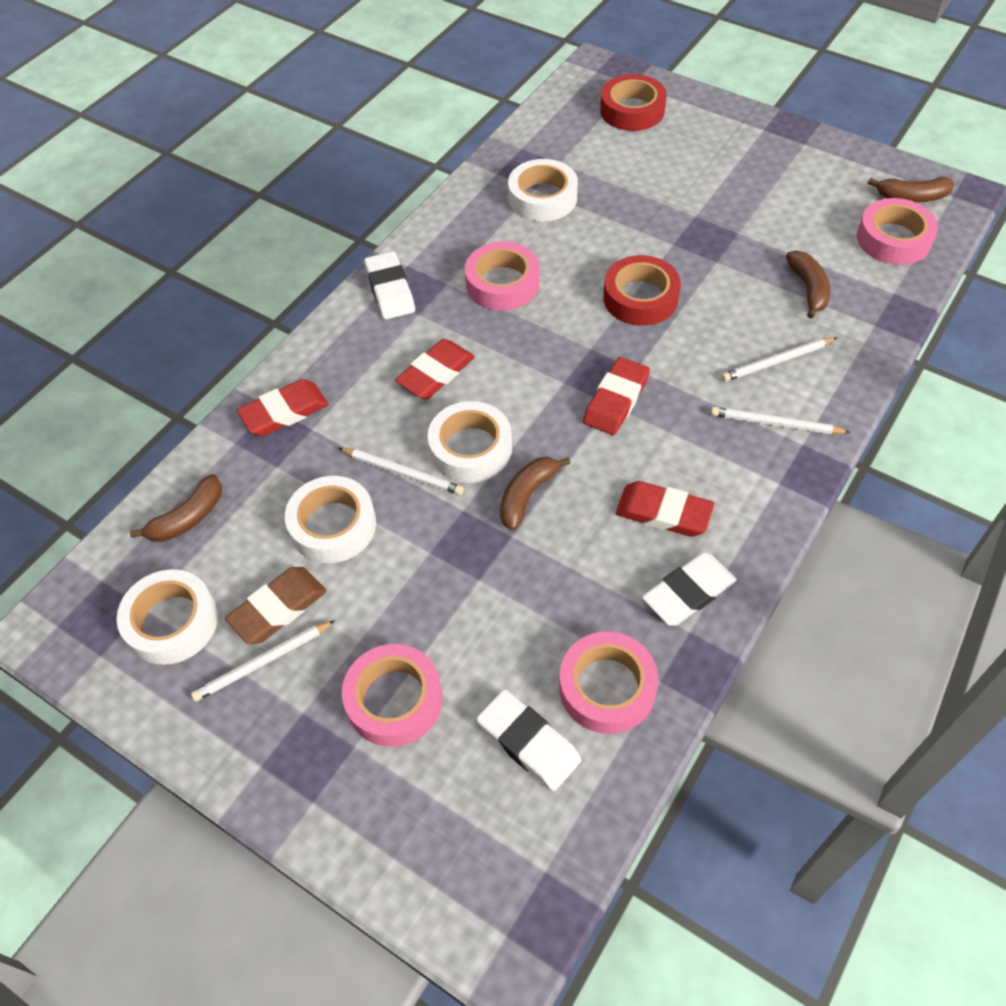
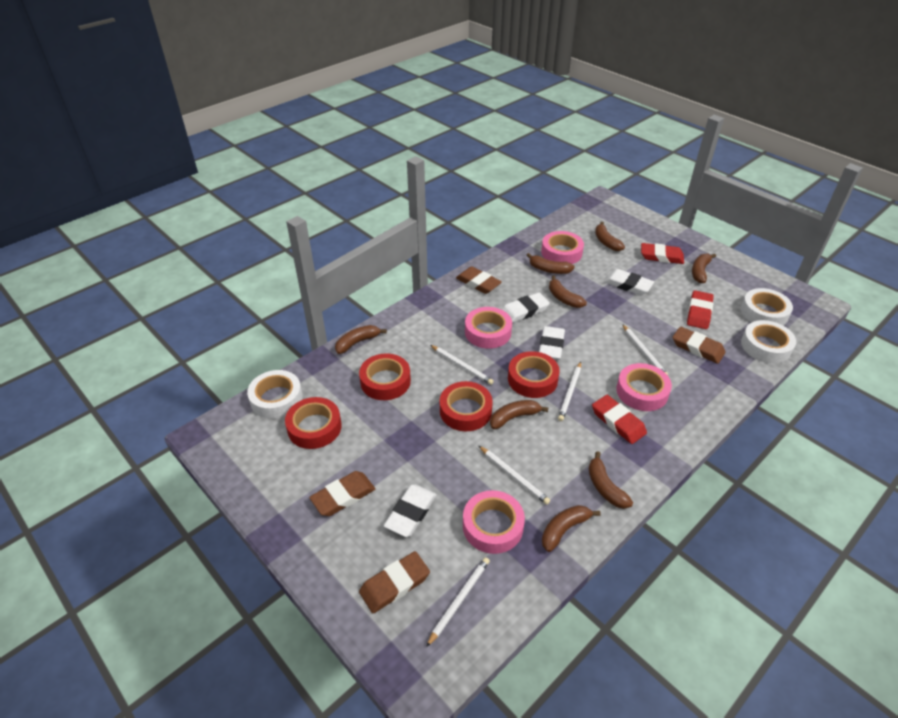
brown banana: 4 -> 8
brown eraser: 1 -> 4
red eraser: 4 -> 3
red tape: 2 -> 4
white eraser: 3 -> 4
white pencil: 4 -> 5
white tape: 4 -> 3

